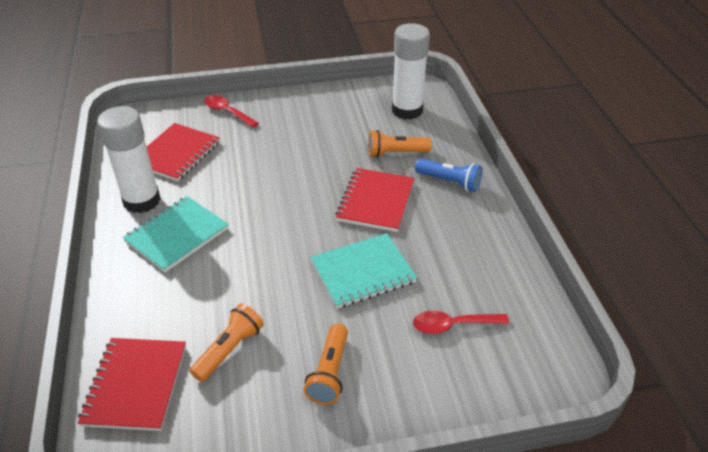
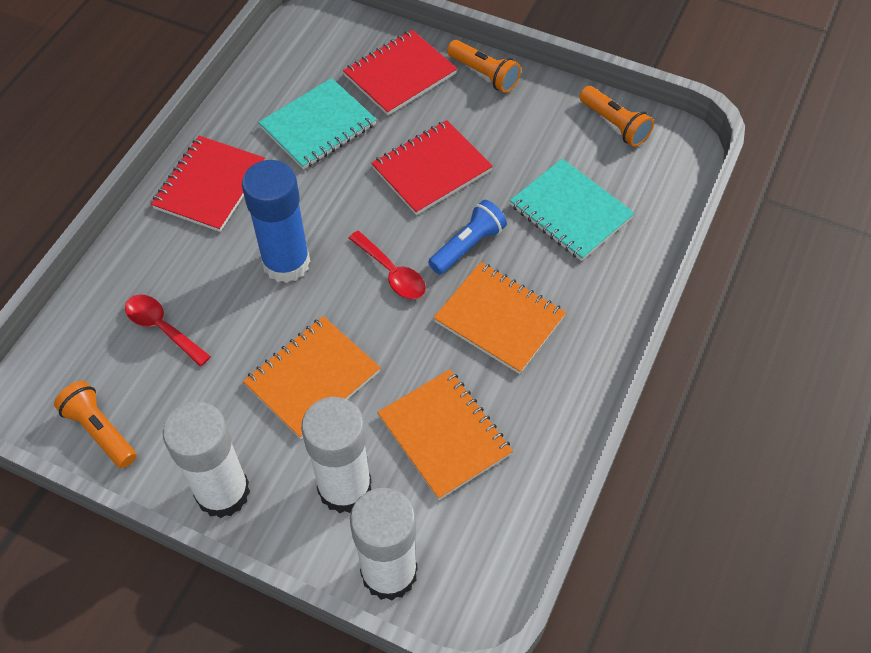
blue glue stick: 0 -> 1
orange notebook: 0 -> 3
white glue stick: 2 -> 3

